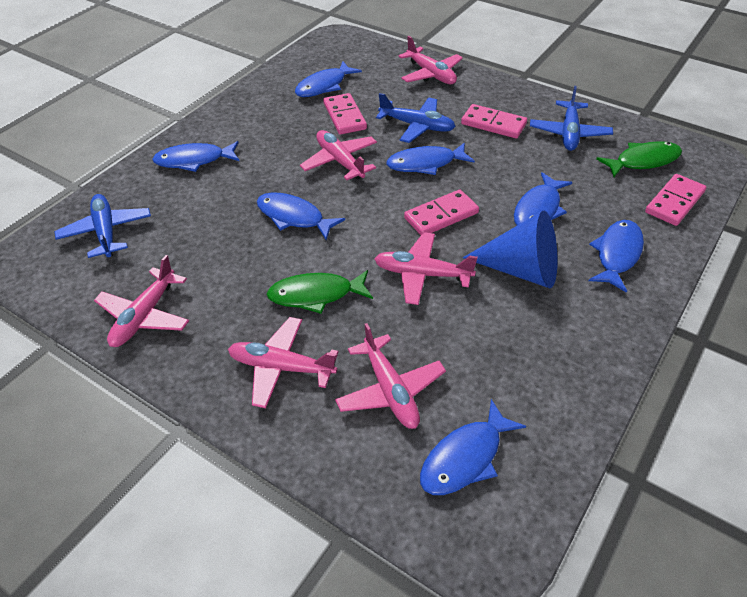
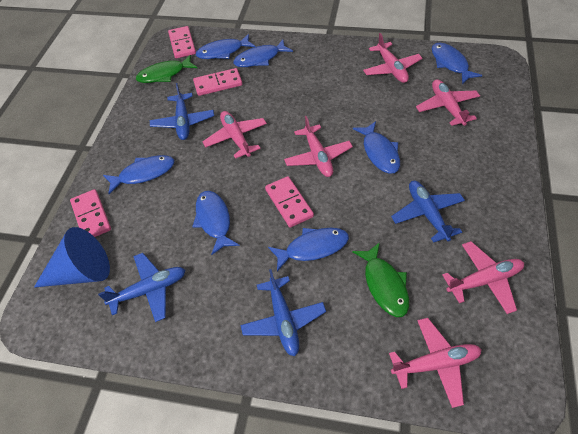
blue plane: 3 -> 4

